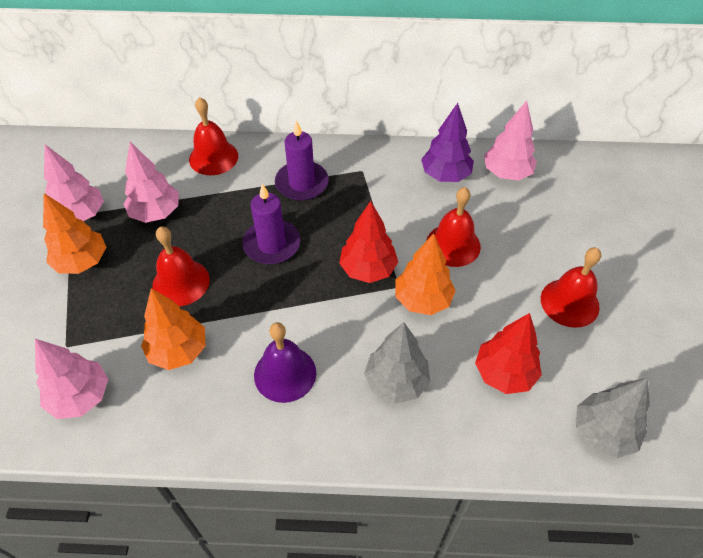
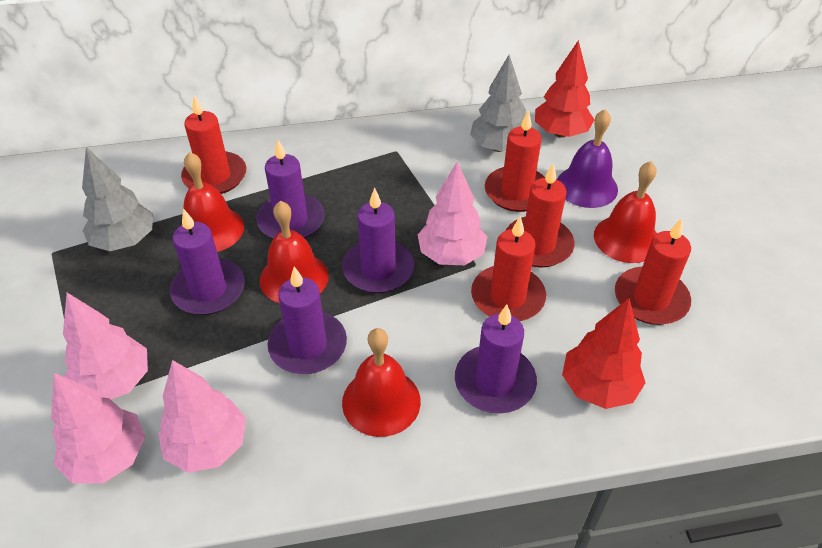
orange tree: 3 -> 0
purple candle: 2 -> 5
purple tree: 1 -> 0
red candle: 0 -> 5

